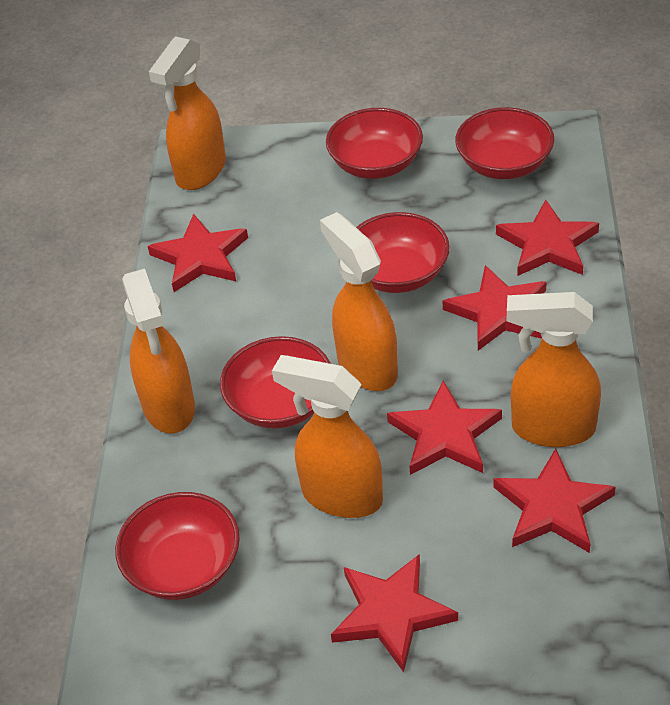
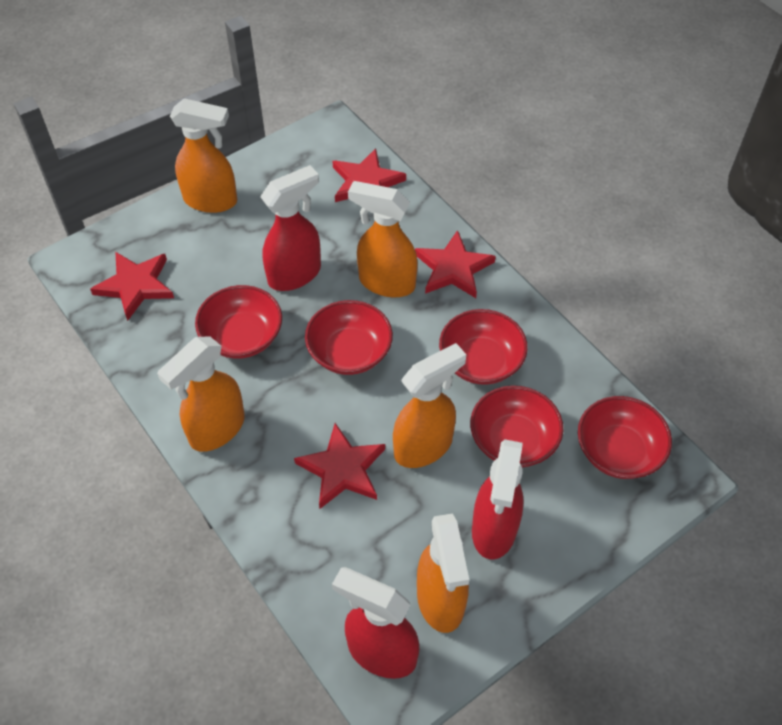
red spray bottle: 0 -> 3
red star: 6 -> 4

